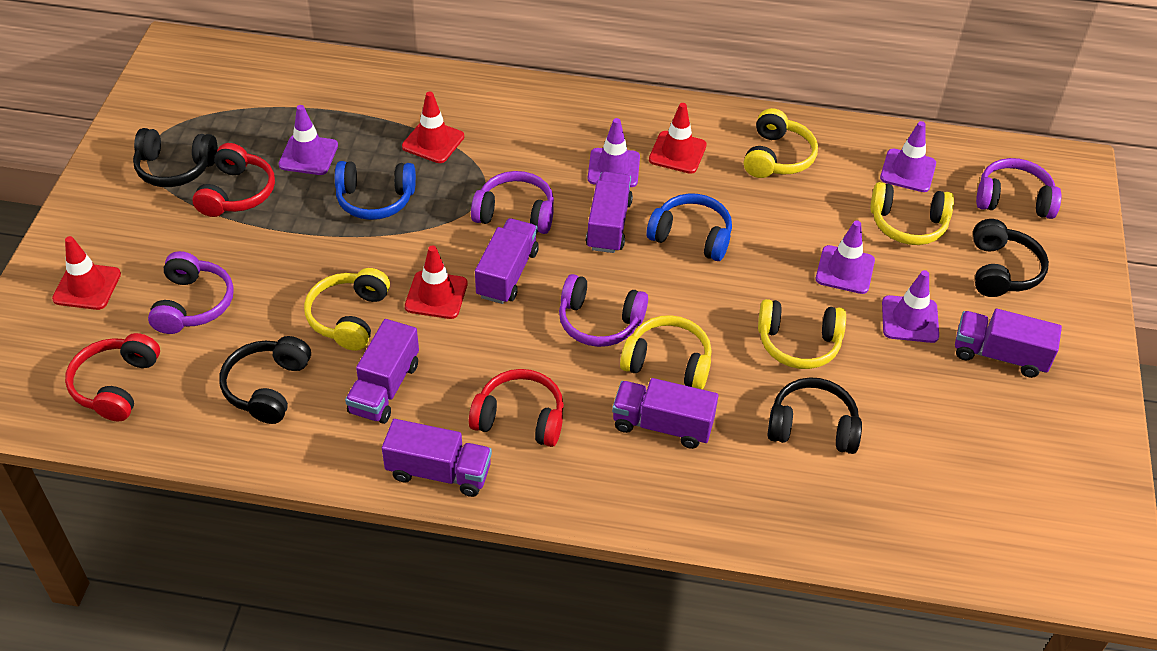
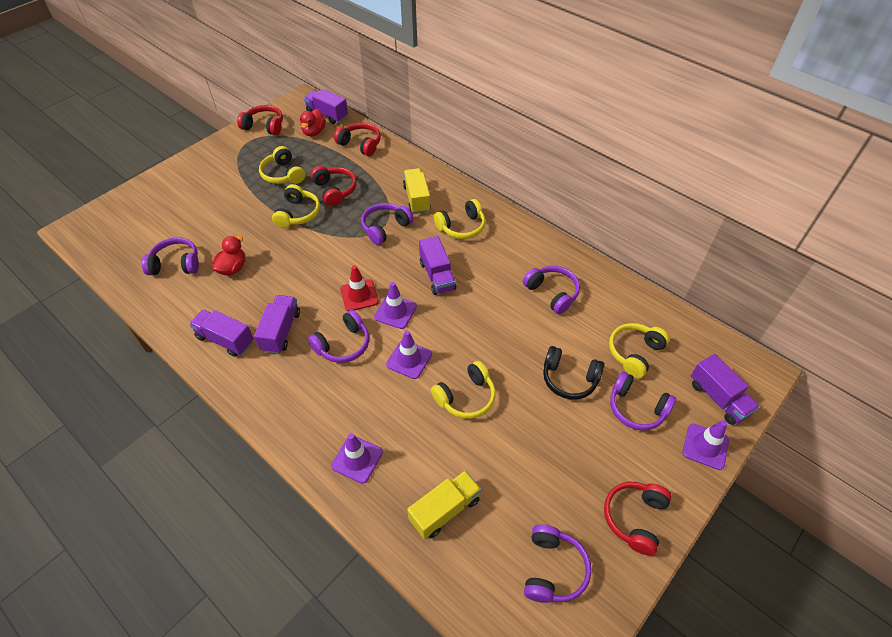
black headphones: 4 -> 1
blue headphones: 2 -> 0
purple headphones: 4 -> 6
purple traffic cone: 5 -> 4
purple truck: 6 -> 5
red duck: 0 -> 2
red headphones: 3 -> 4
red traffic cone: 4 -> 1
yellow truck: 0 -> 2

